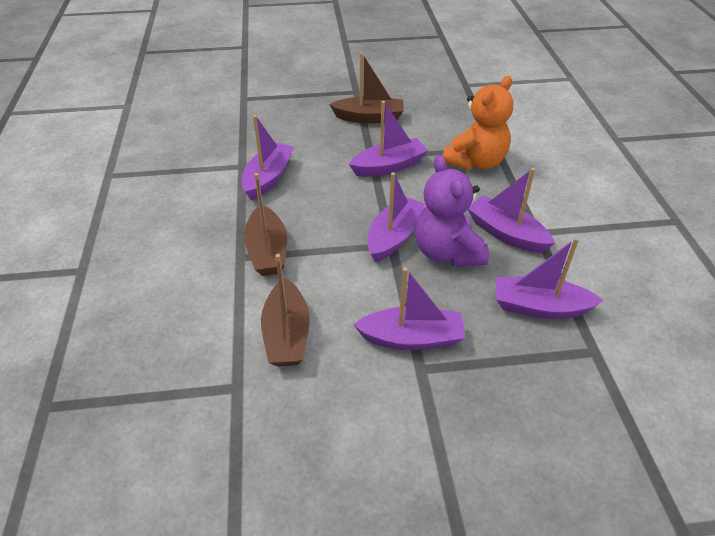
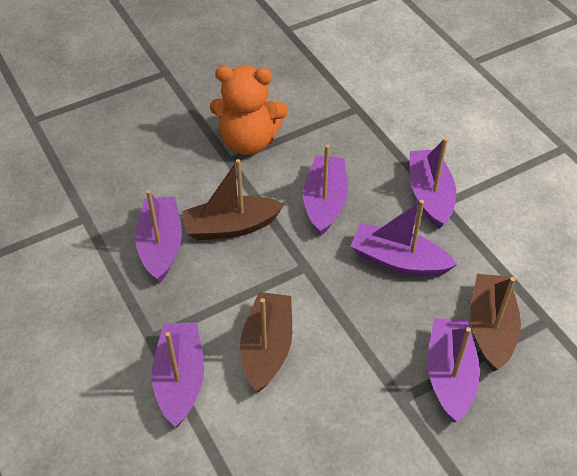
purple teddy bear: 1 -> 0

